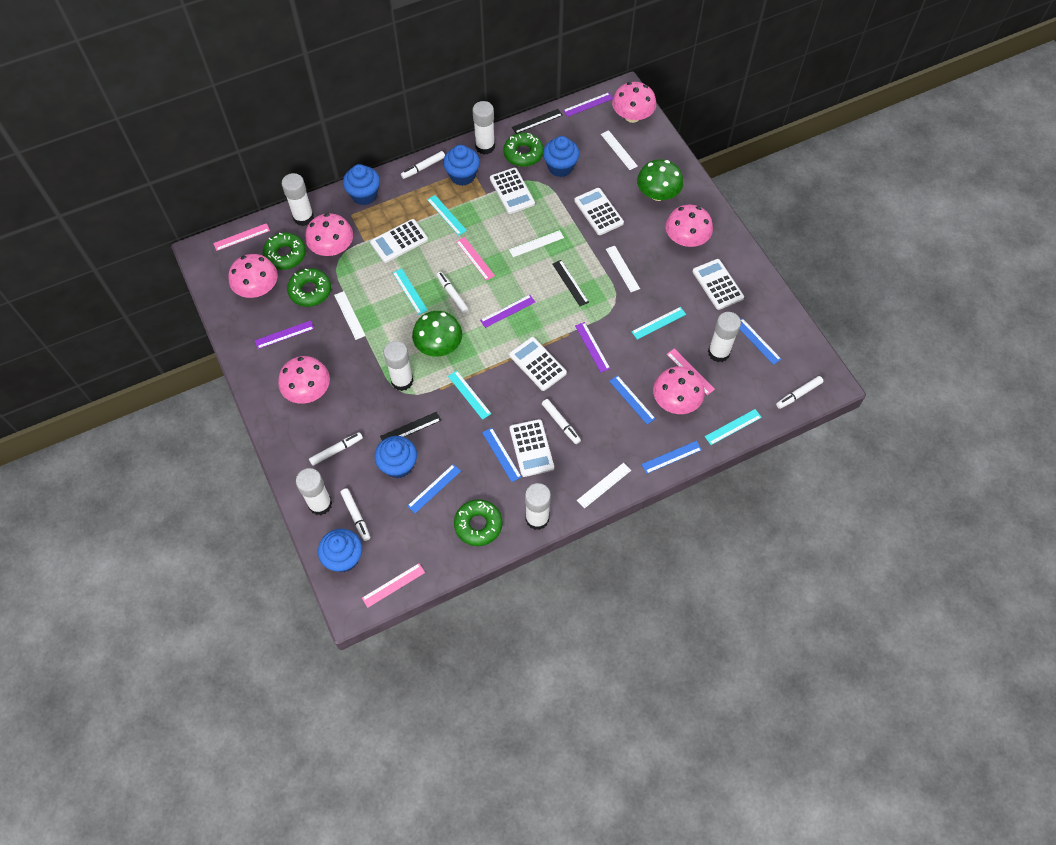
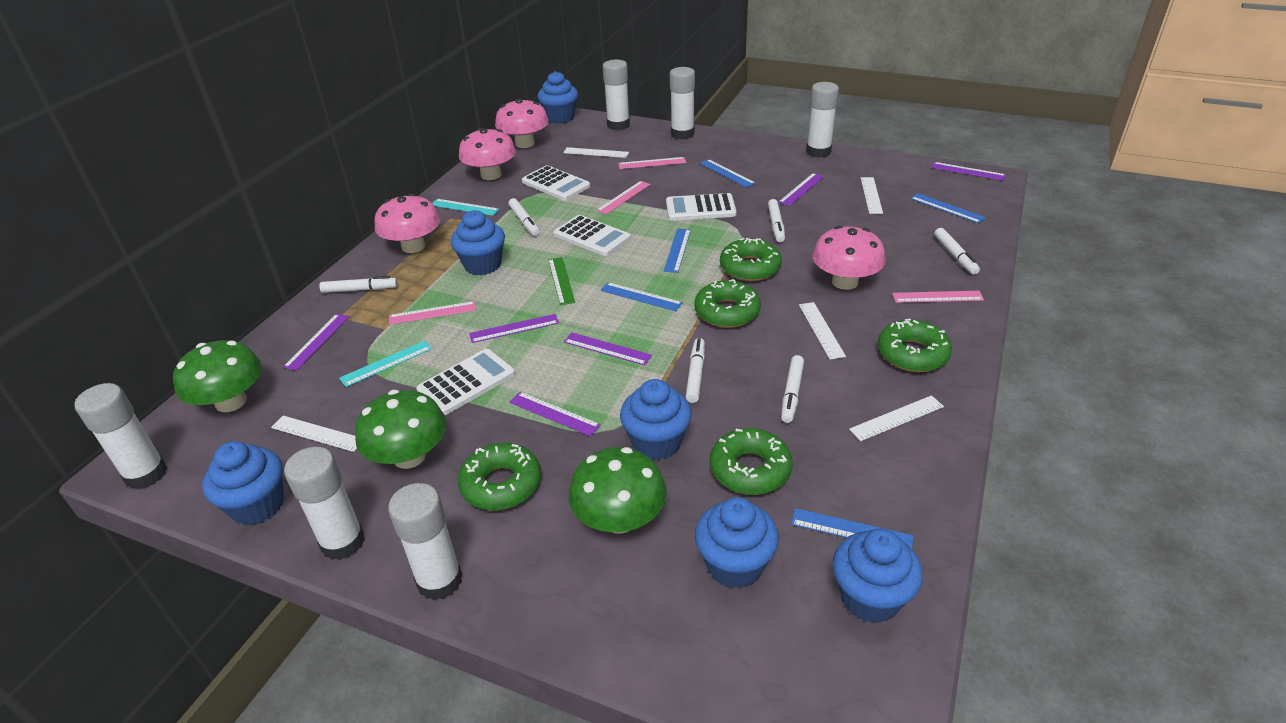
black ruler: 3 -> 0
blue cupcake: 5 -> 6
green donut: 4 -> 5
green mushroom: 2 -> 3
green ruler: 0 -> 1
pink mushroom: 6 -> 4
purple ruler: 4 -> 6
turquoise ruler: 5 -> 2
white calculator: 6 -> 4

